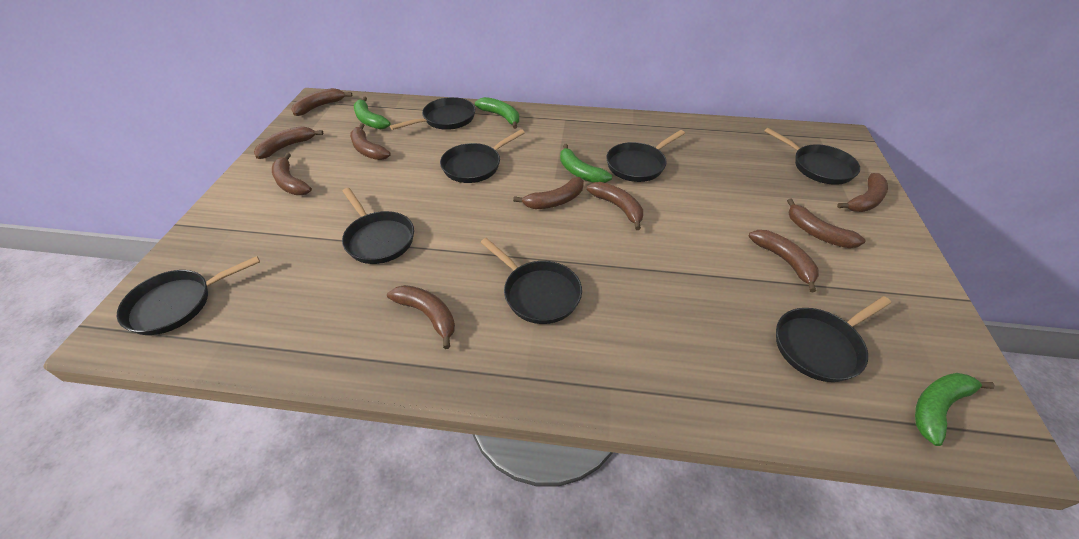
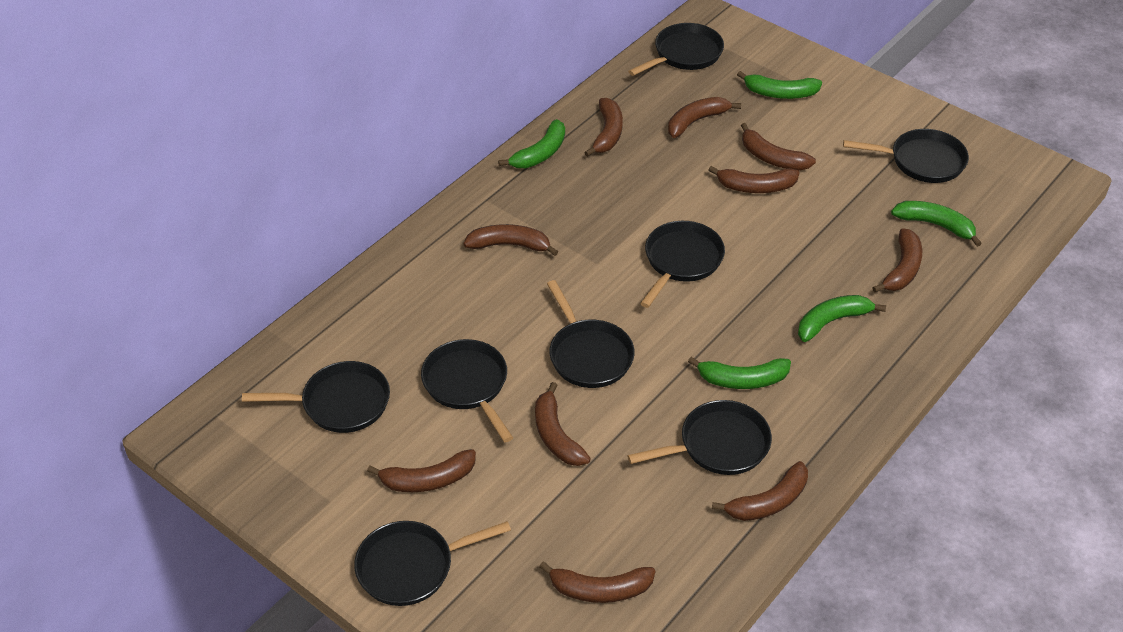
green banana: 4 -> 5

